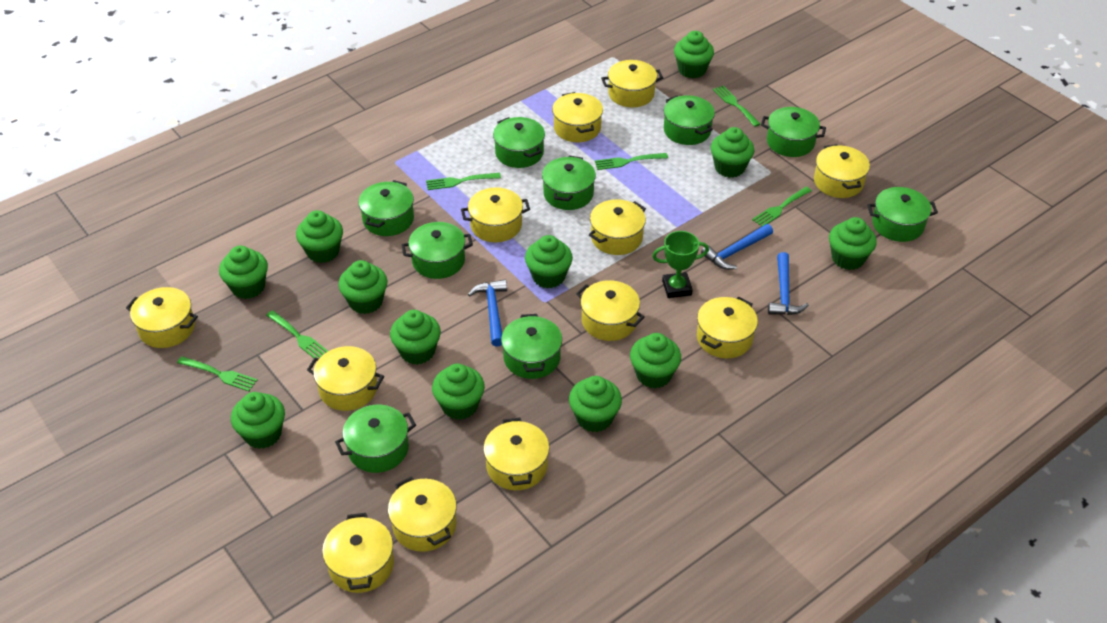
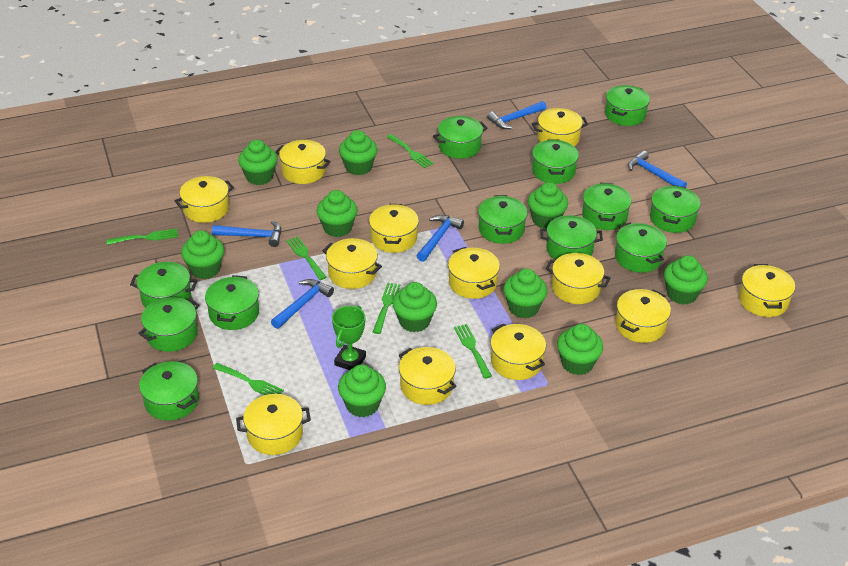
blue hammer: 3 -> 5
green cupcake: 12 -> 10
green pot: 9 -> 12

